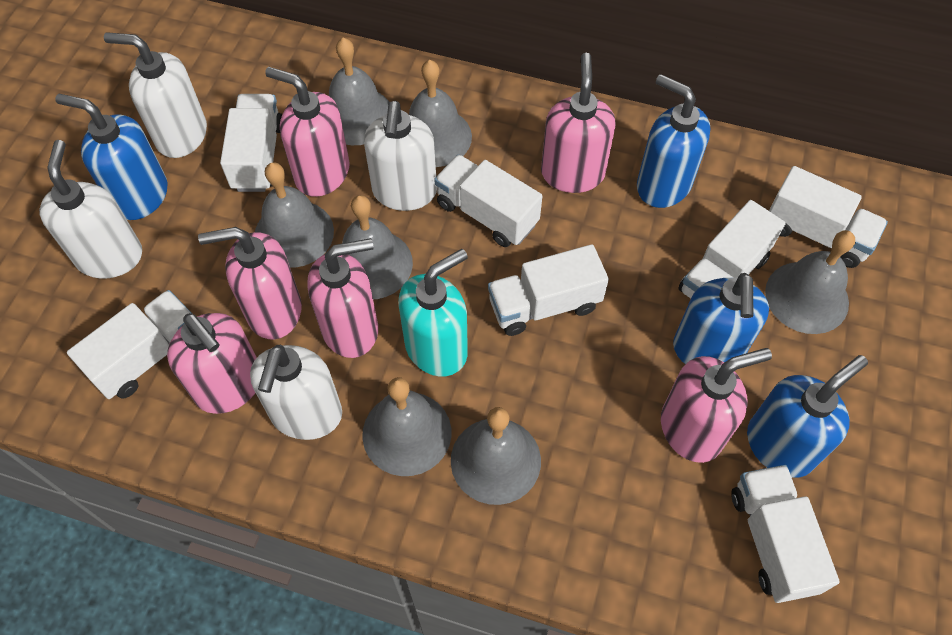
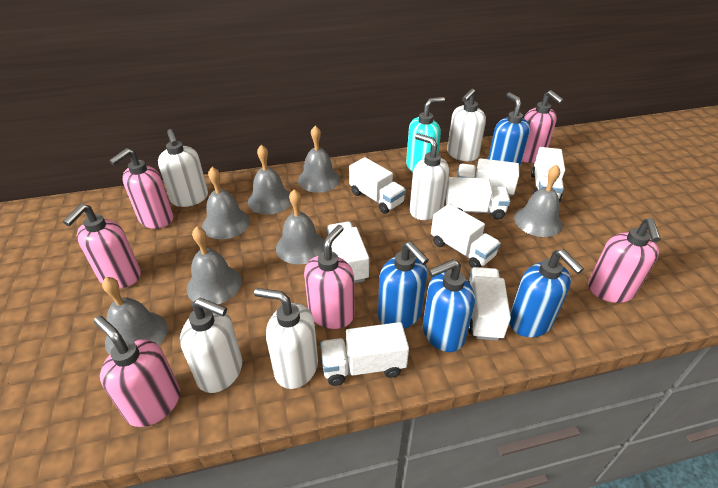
white soap dispenser: 4 -> 5
white truck: 7 -> 8

